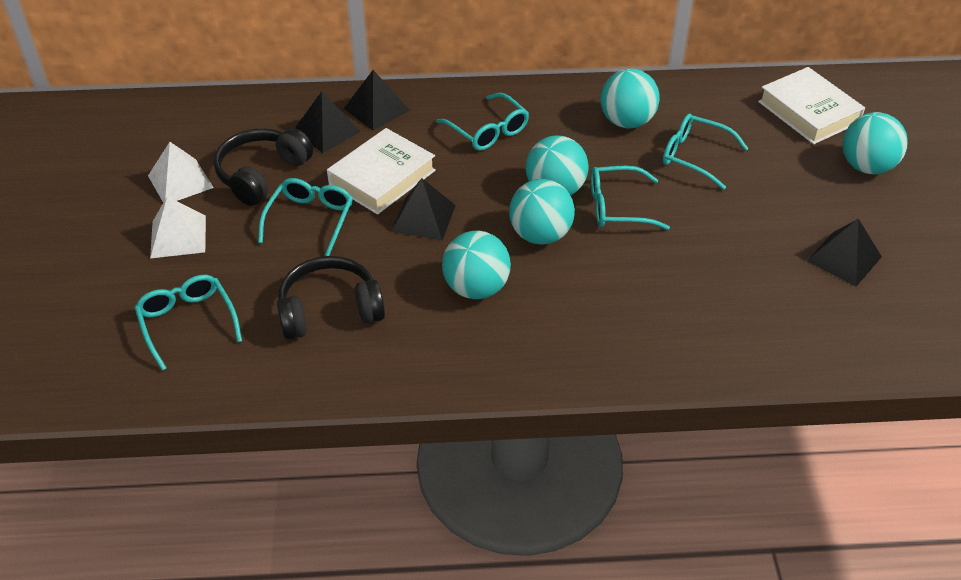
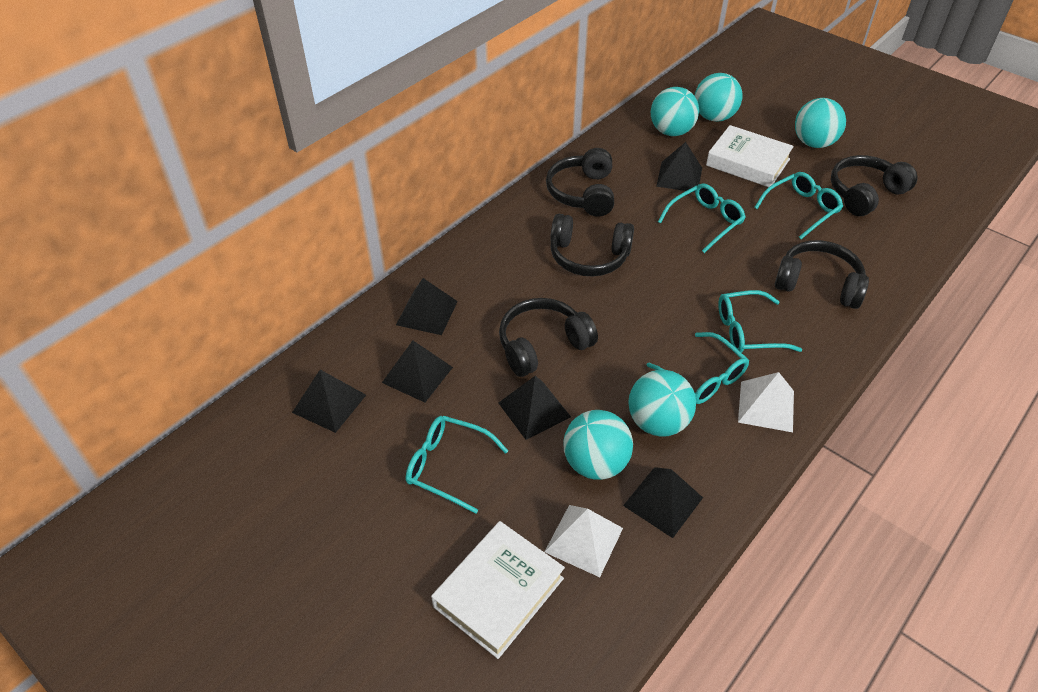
black headphones: 2 -> 5
black pyramid: 4 -> 6

